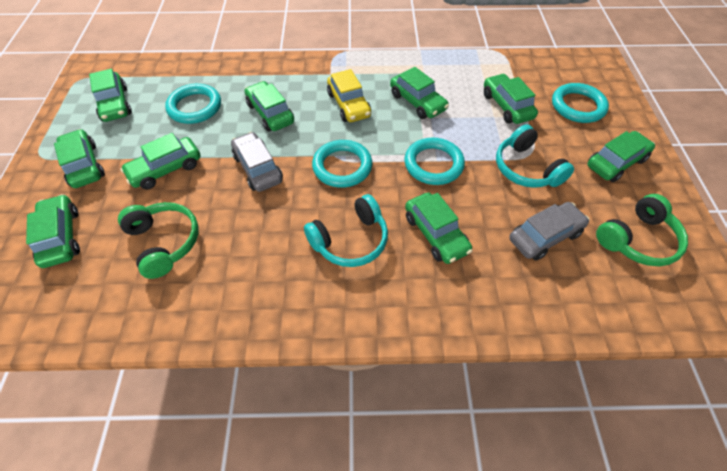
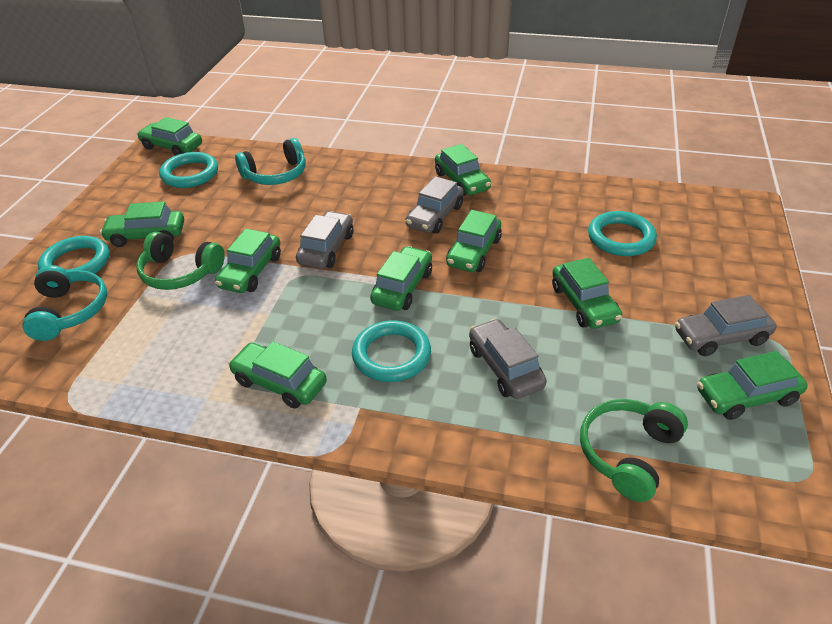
grey car: 2 -> 4
yellow car: 1 -> 0

